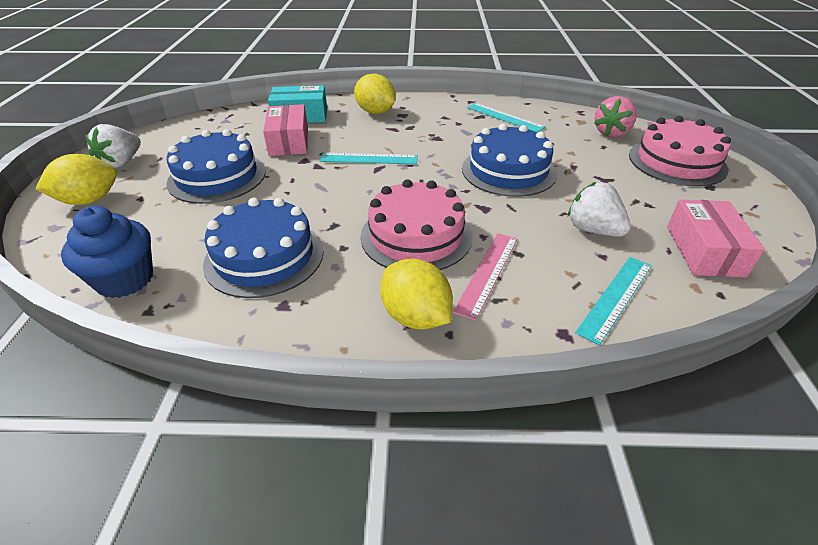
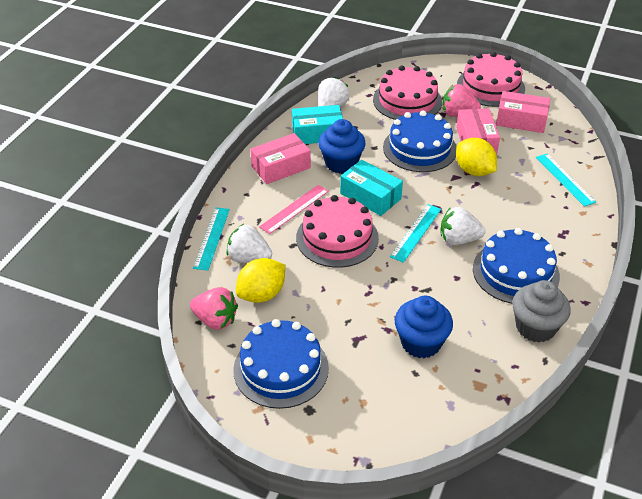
blue cupcake: 1 -> 2
grey cupcake: 0 -> 1
pink box: 2 -> 3
pink cake: 2 -> 3
pink strawberry: 1 -> 2
turquoise box: 1 -> 2
white strawberry: 2 -> 3
yellow lemon: 3 -> 2

